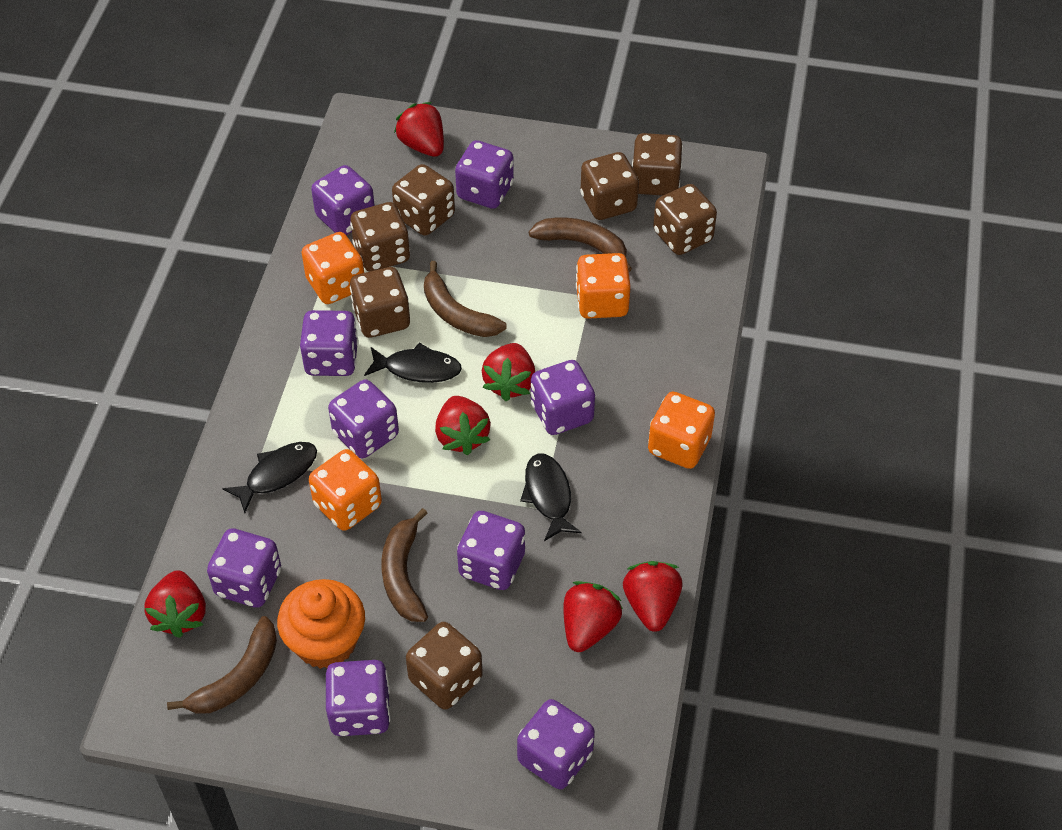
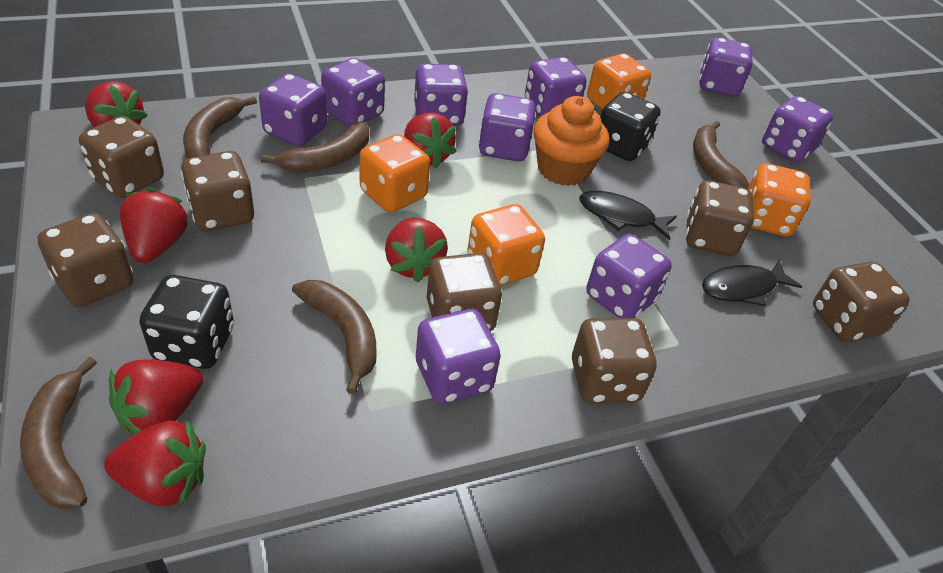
black dice: 0 -> 2
black fish: 3 -> 2
brown banana: 4 -> 5

